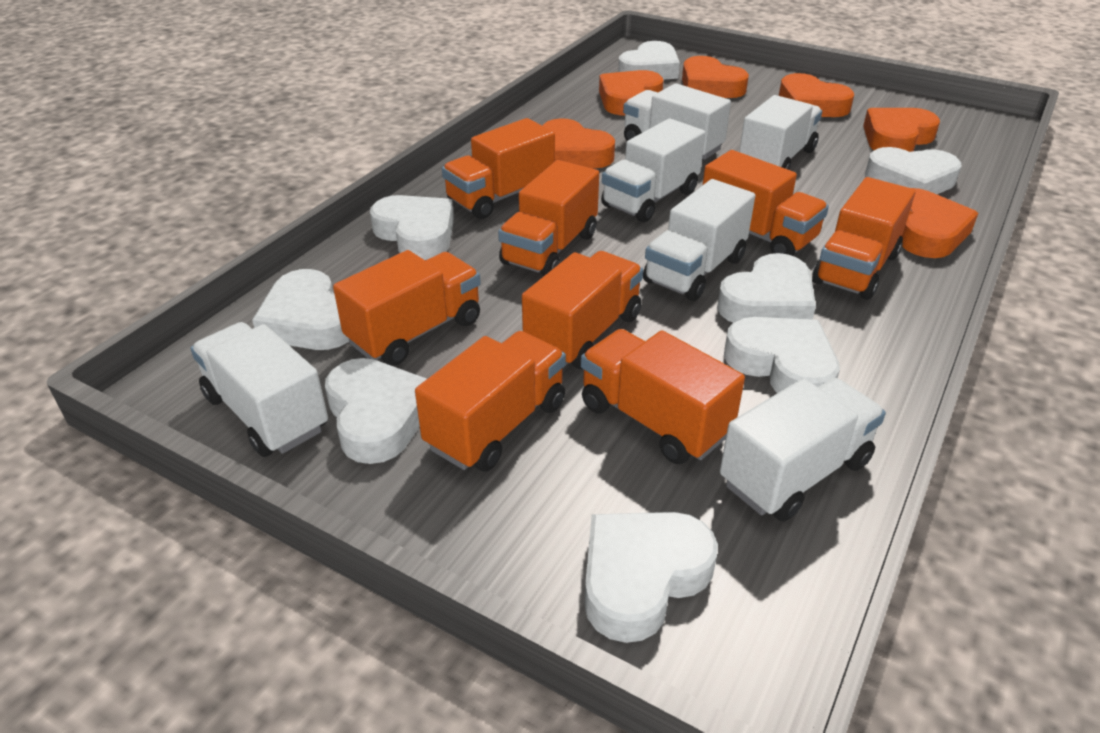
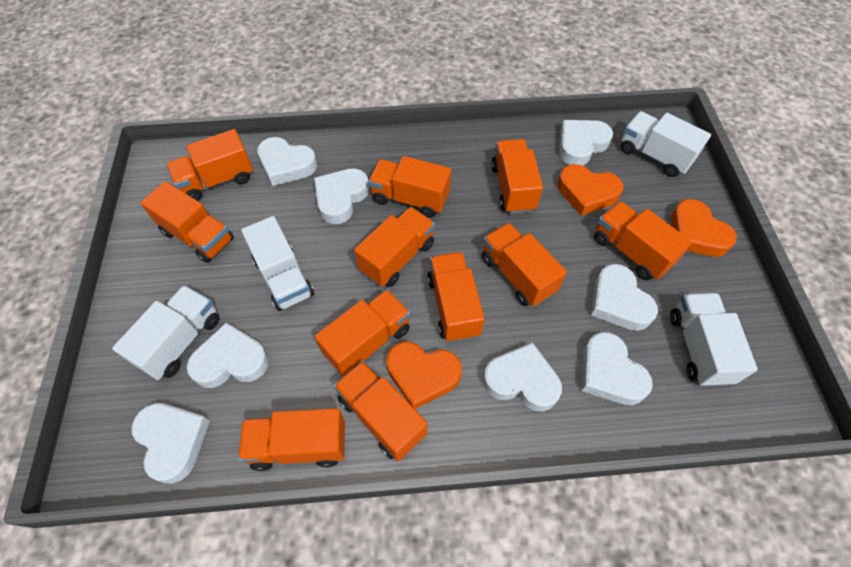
orange heart: 6 -> 3
orange truck: 8 -> 11
white truck: 6 -> 4

